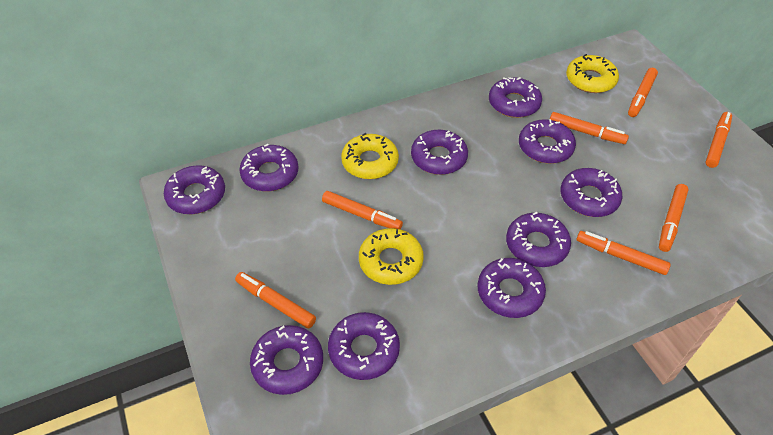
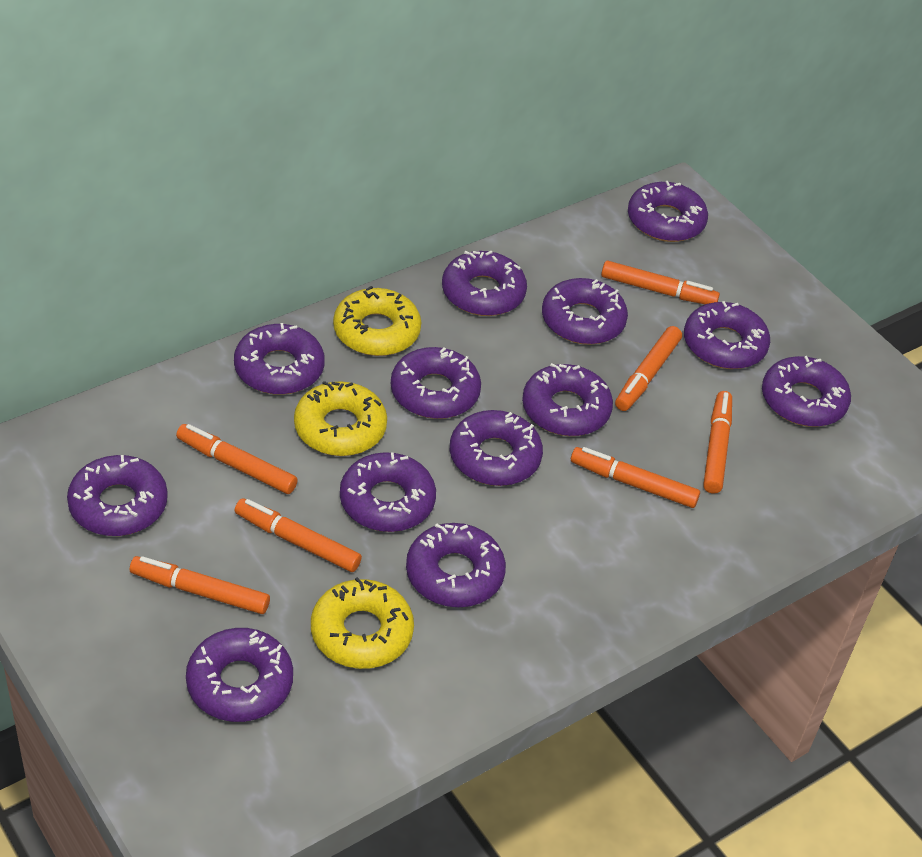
purple donut: 10 -> 13

